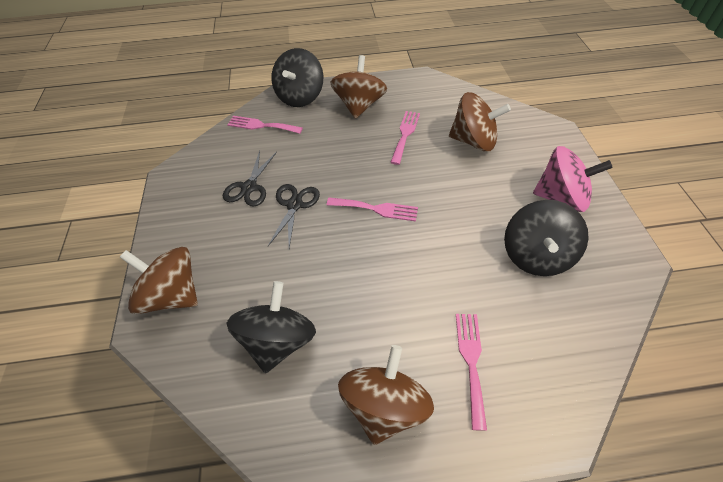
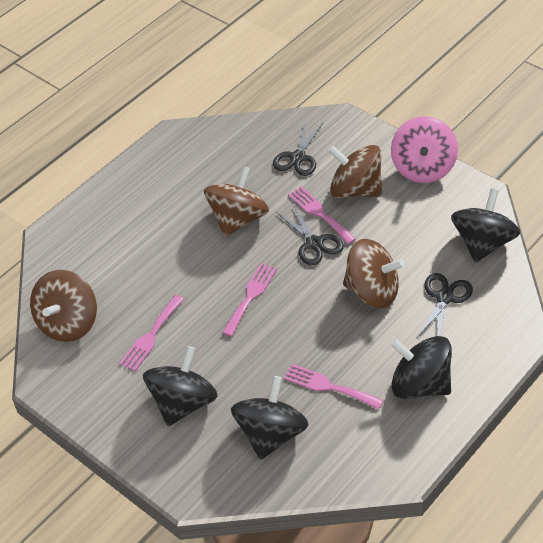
black scissors: 2 -> 3
black spinning top: 3 -> 4

